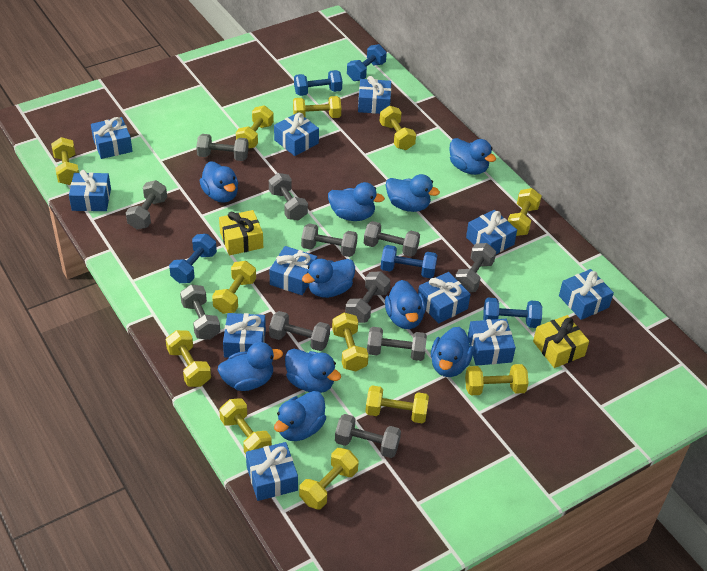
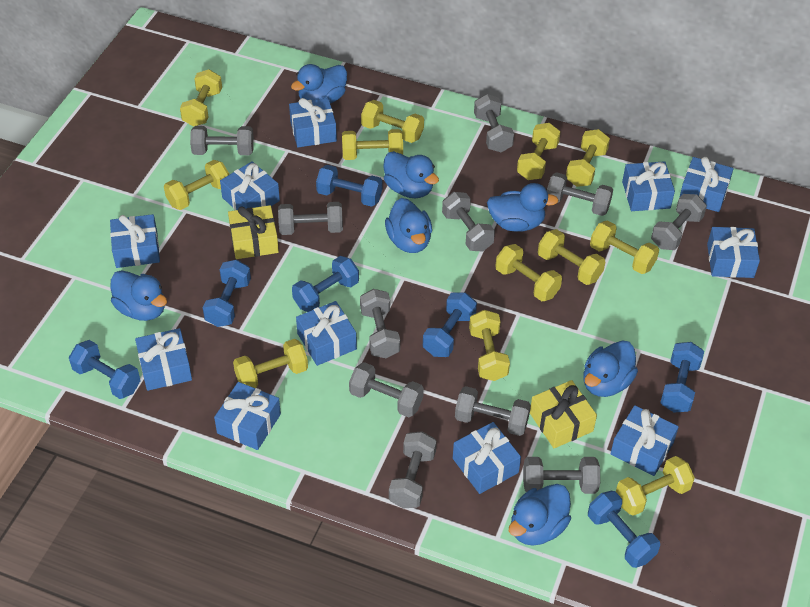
blue duck: 10 -> 7
blue dumbbell: 5 -> 7

